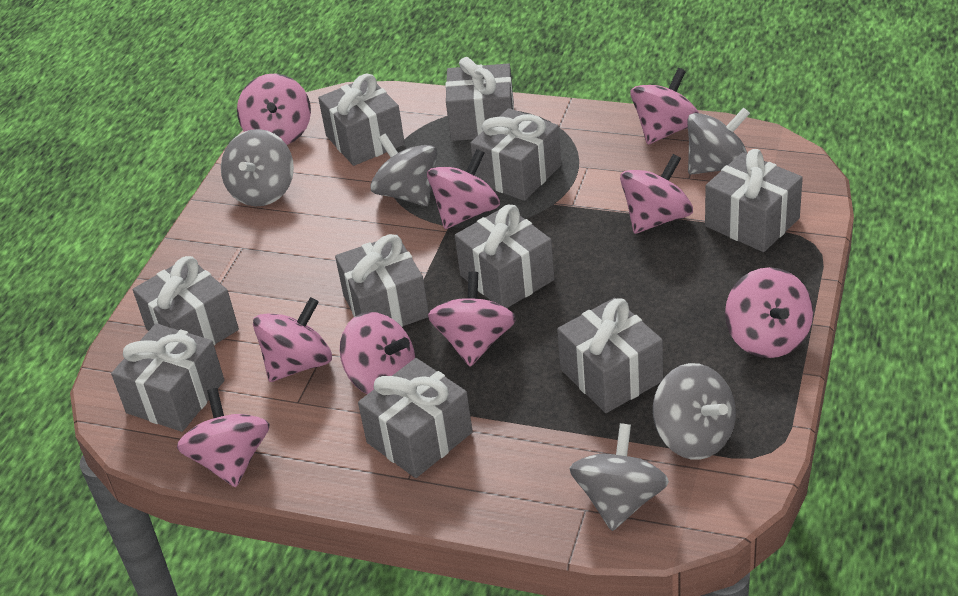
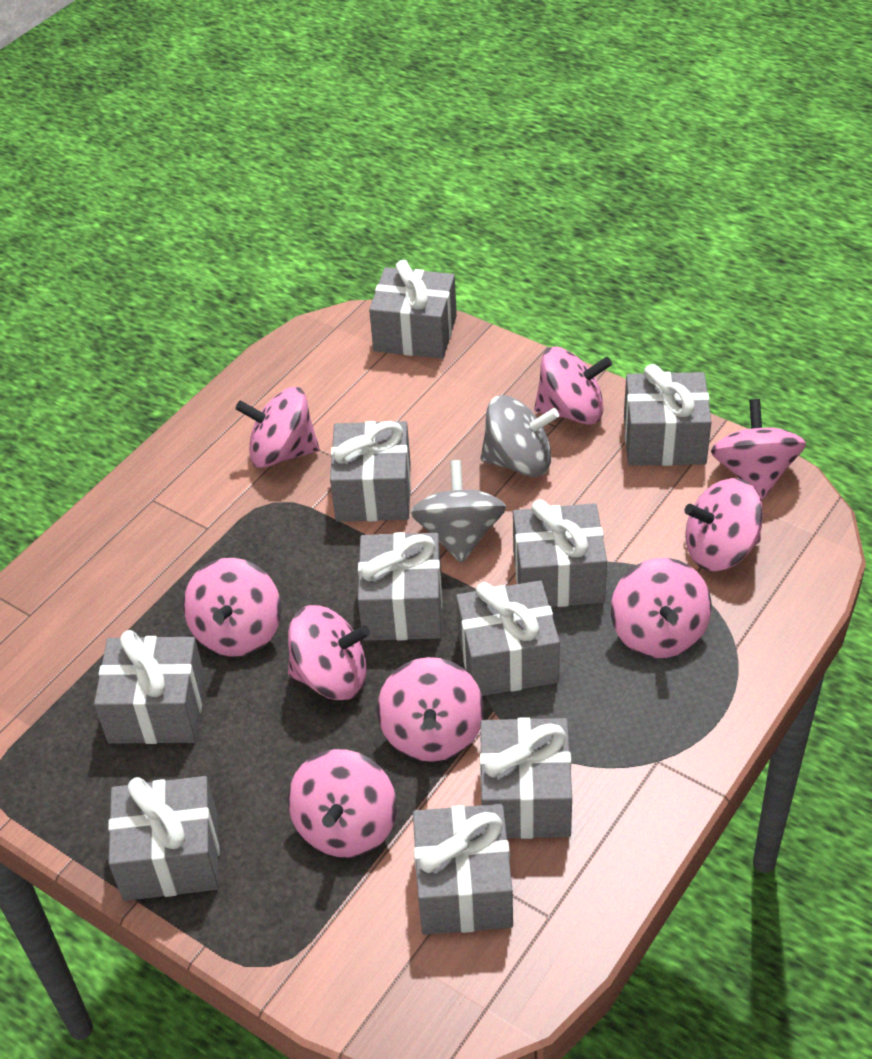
grey spinning top: 5 -> 2

